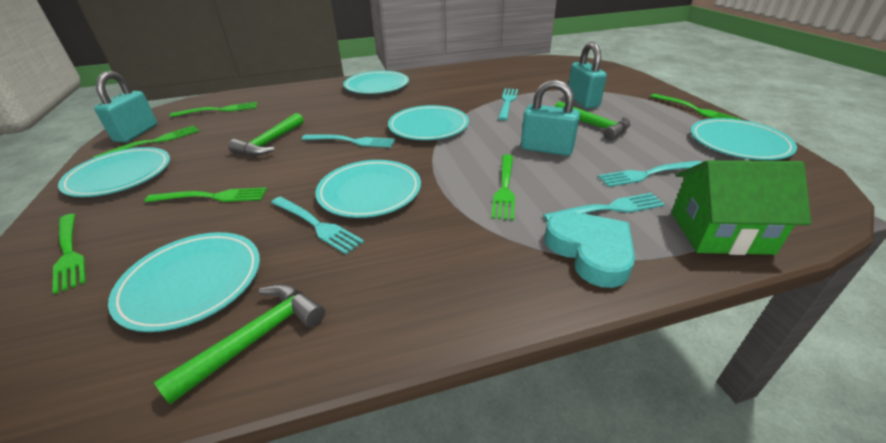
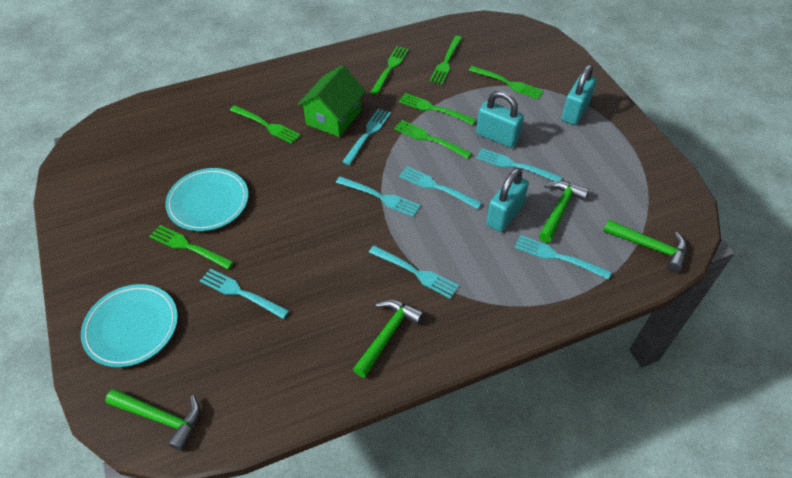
green fork: 6 -> 7
green hammer: 3 -> 4
turquoise fork: 5 -> 7
turquoise heart: 1 -> 0
turquoise plate: 6 -> 2

